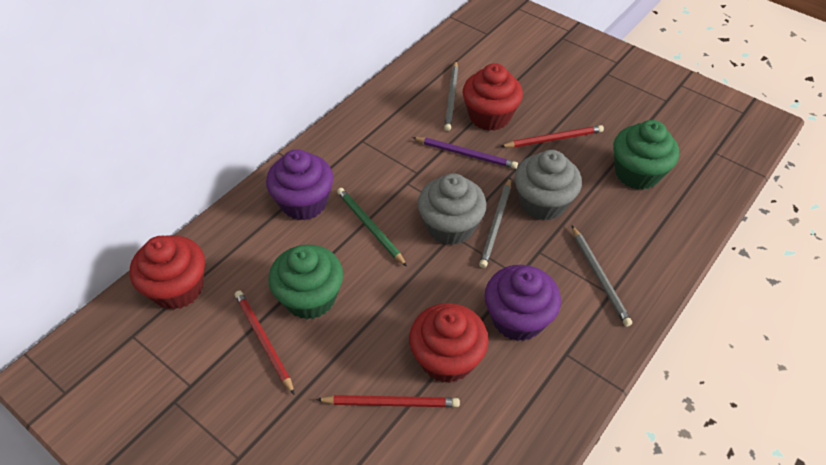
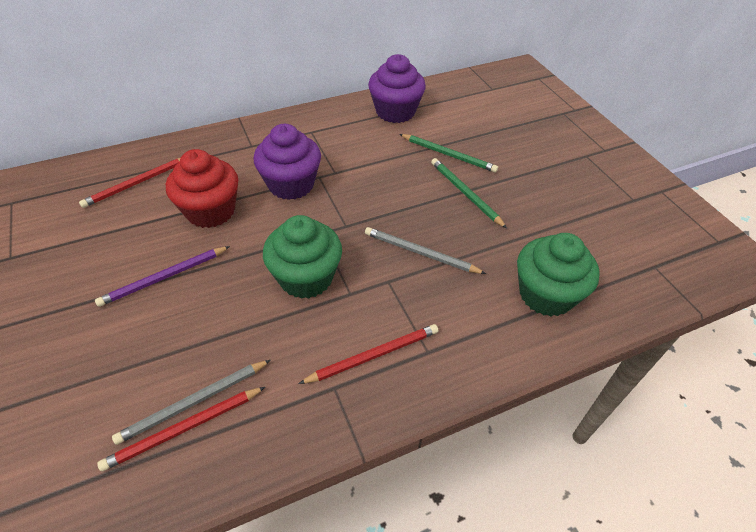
green pencil: 1 -> 2
grey cupcake: 2 -> 0
grey pencil: 3 -> 2
red cupcake: 3 -> 1

